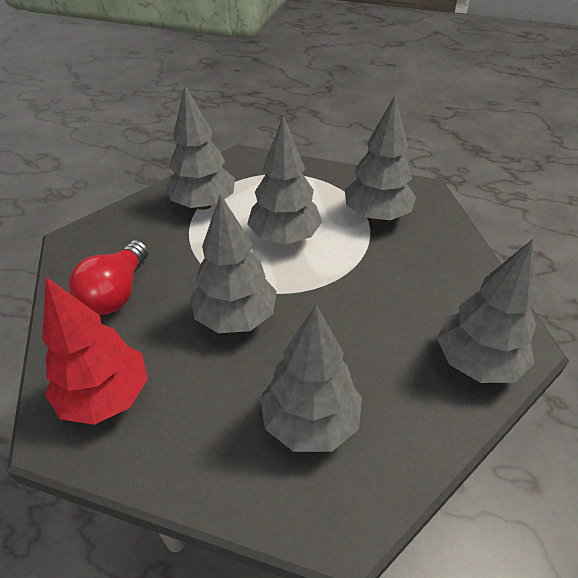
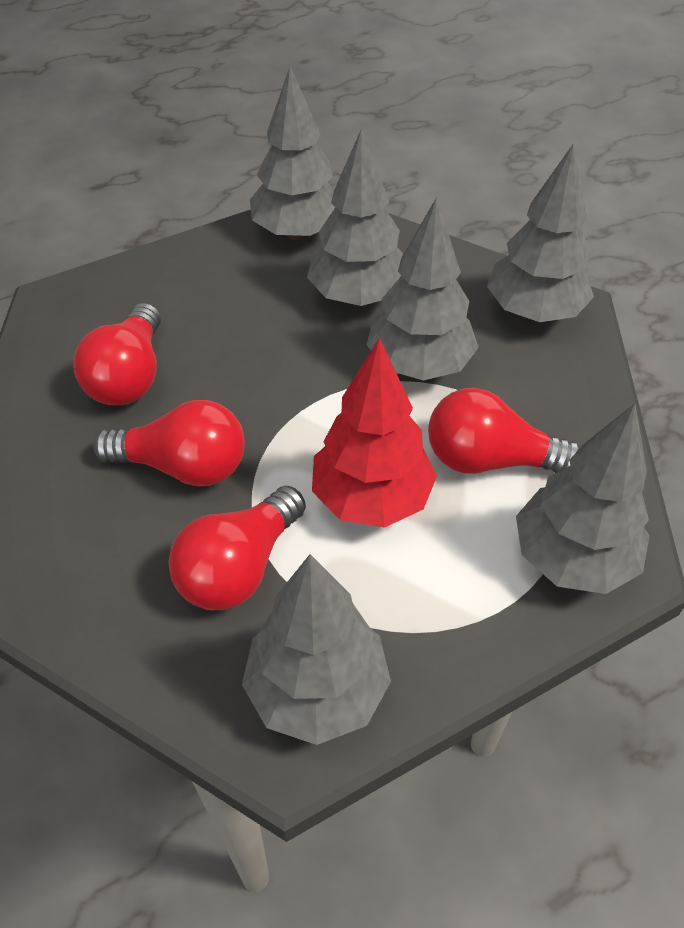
red light bulb: 1 -> 4

